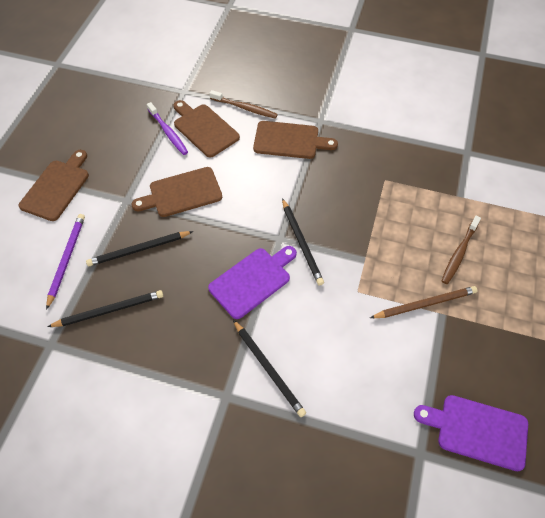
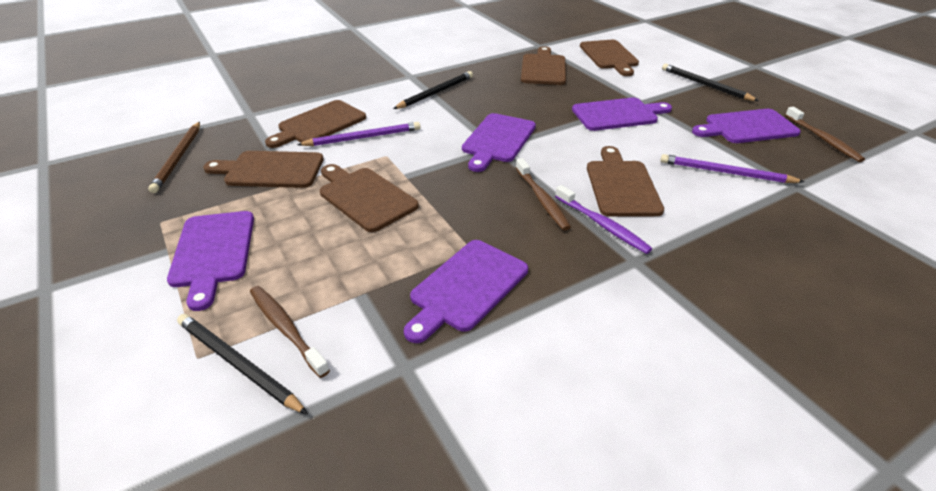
black pencil: 4 -> 3
brown cutting board: 4 -> 6
brown toothbrush: 2 -> 3
purple cutting board: 2 -> 5
purple pencil: 1 -> 2

